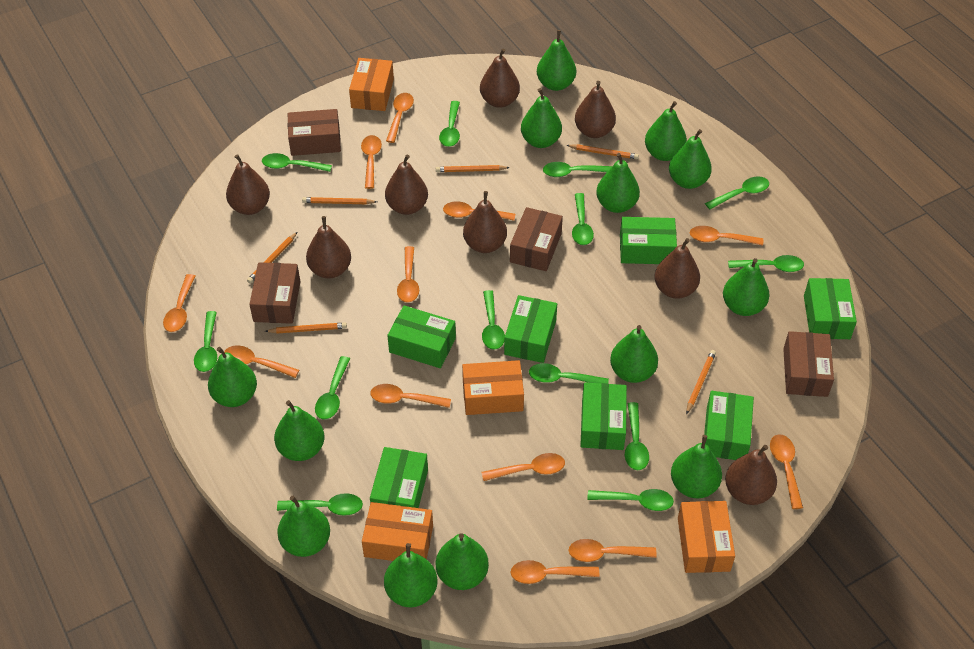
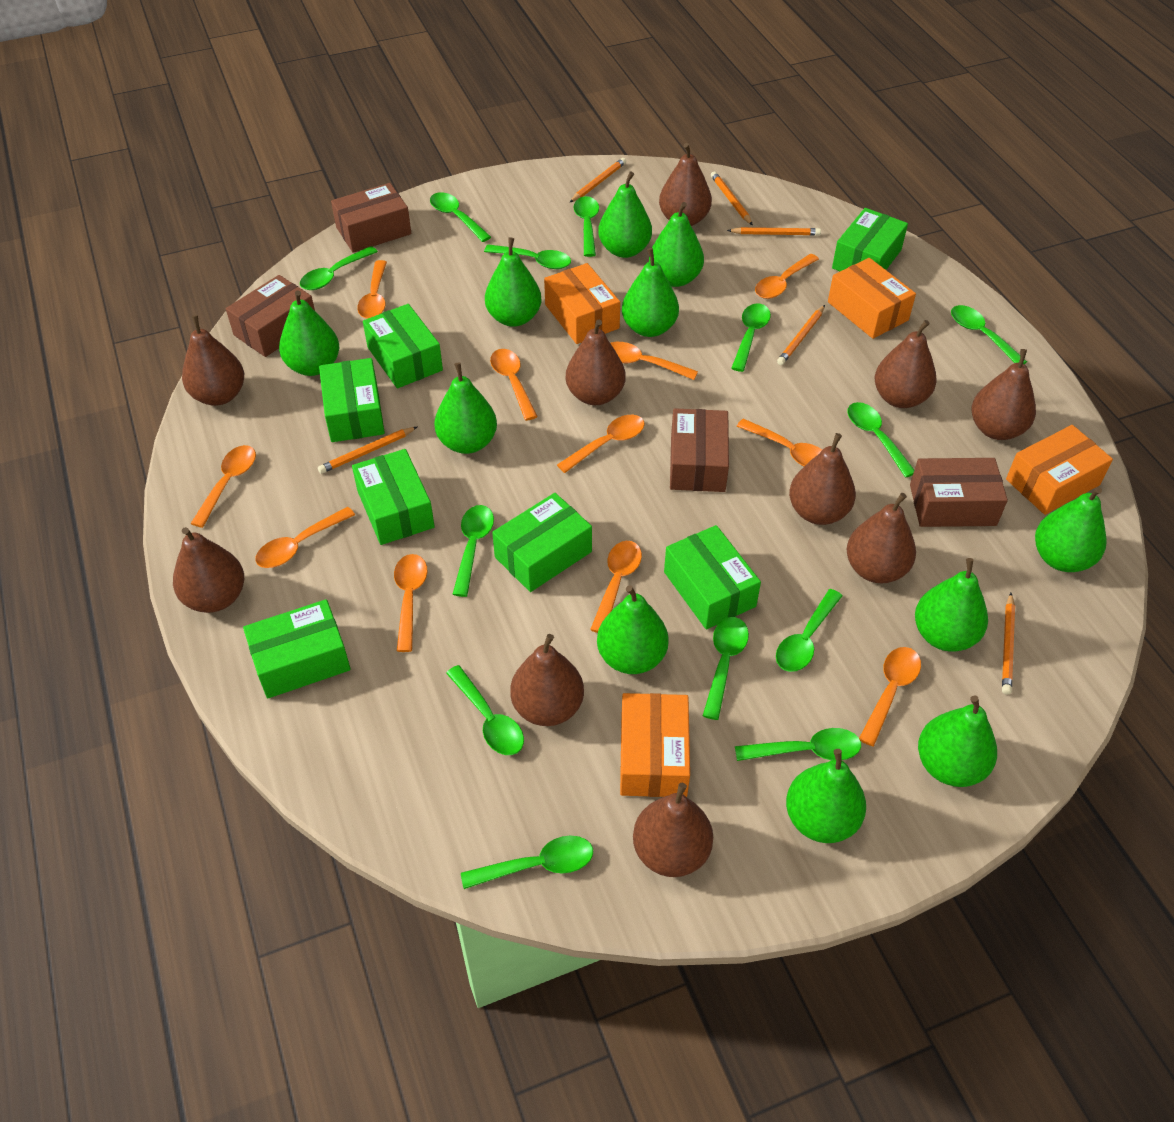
brown pear: 8 -> 10
green pear: 13 -> 11
orange spoon: 12 -> 11

